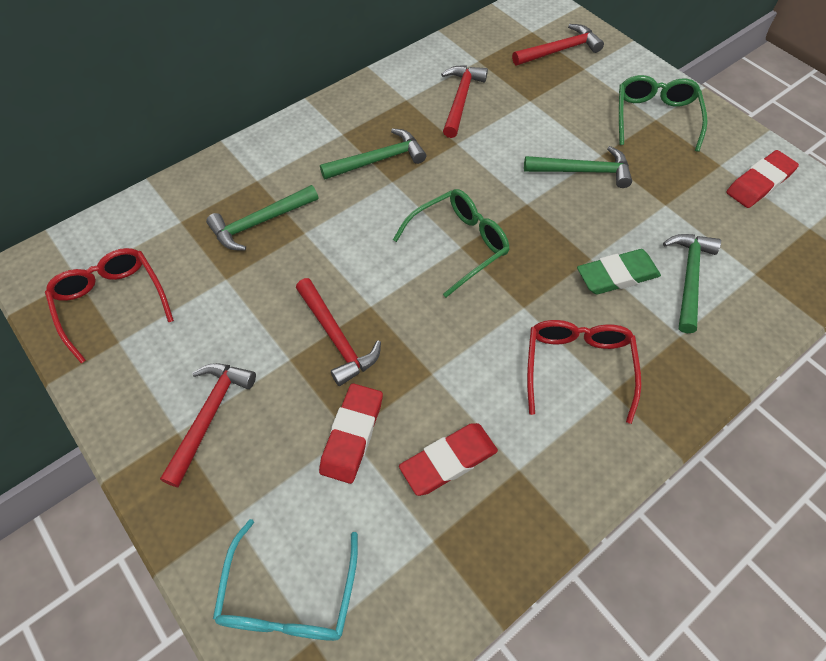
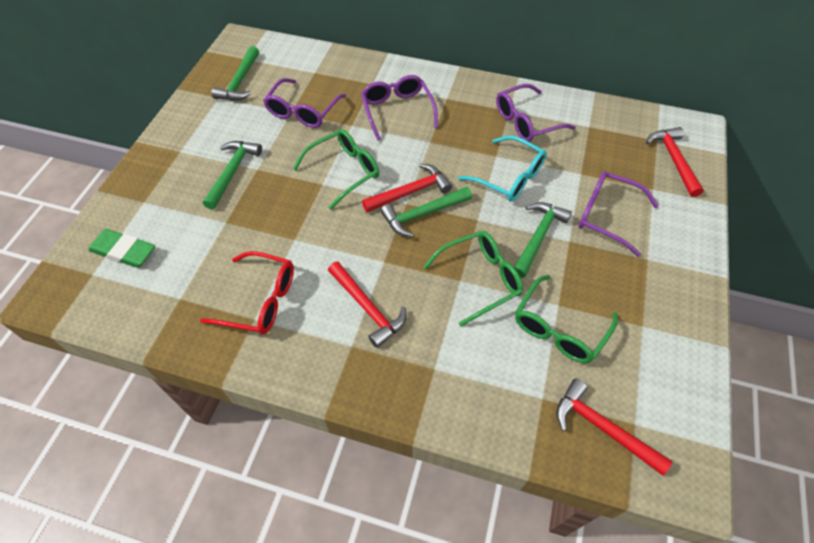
green glasses: 2 -> 3
purple glasses: 0 -> 4
red eraser: 3 -> 0
red glasses: 2 -> 1

